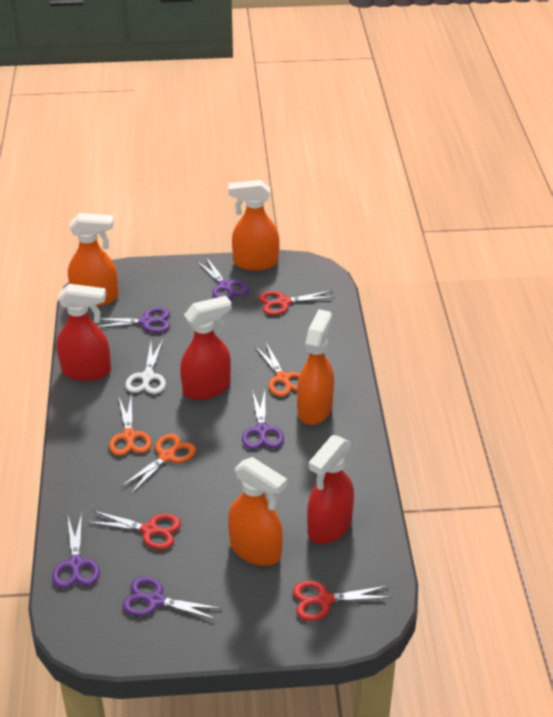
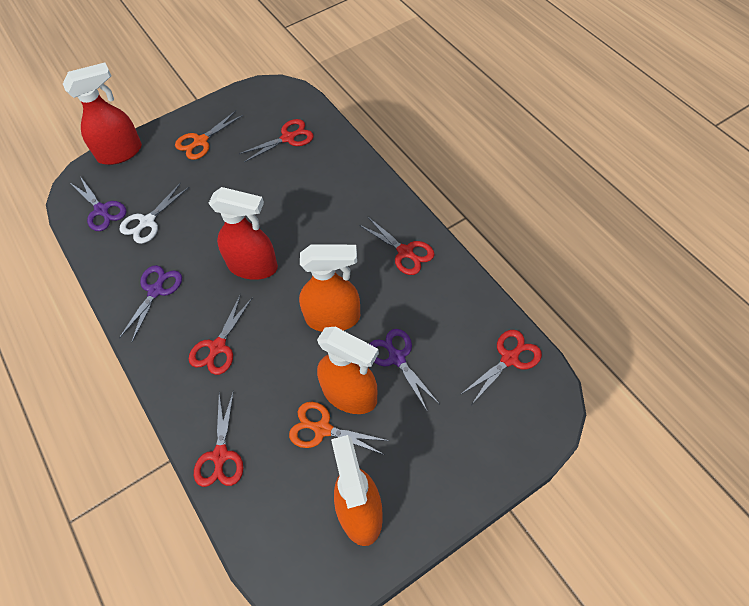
orange scissors: 3 -> 2
orange spray bottle: 4 -> 3
purple scissors: 5 -> 3
red scissors: 3 -> 5
red spray bottle: 3 -> 2

